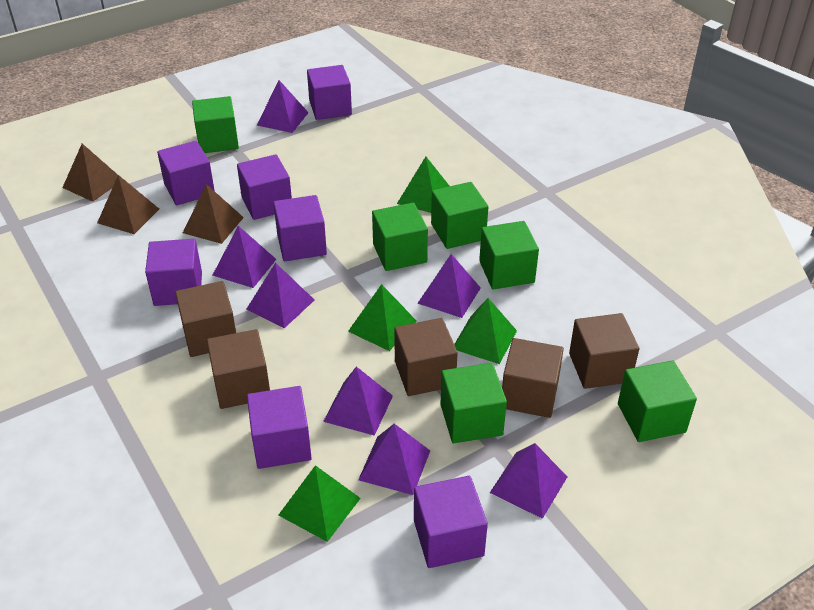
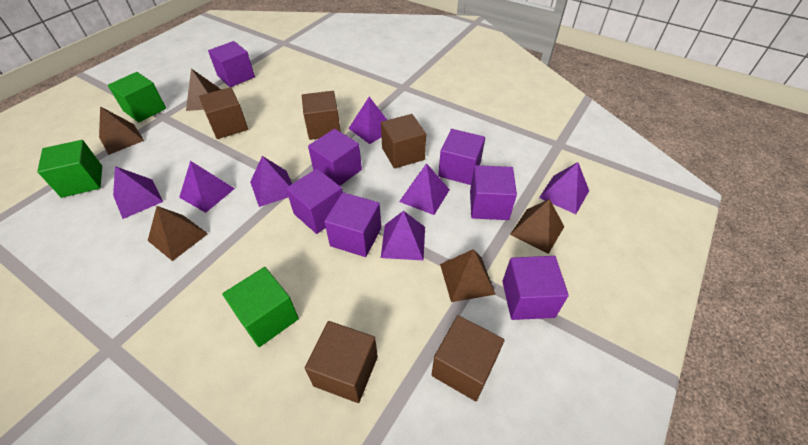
brown pyramid: 3 -> 5
green cube: 6 -> 3
green pyramid: 4 -> 0

